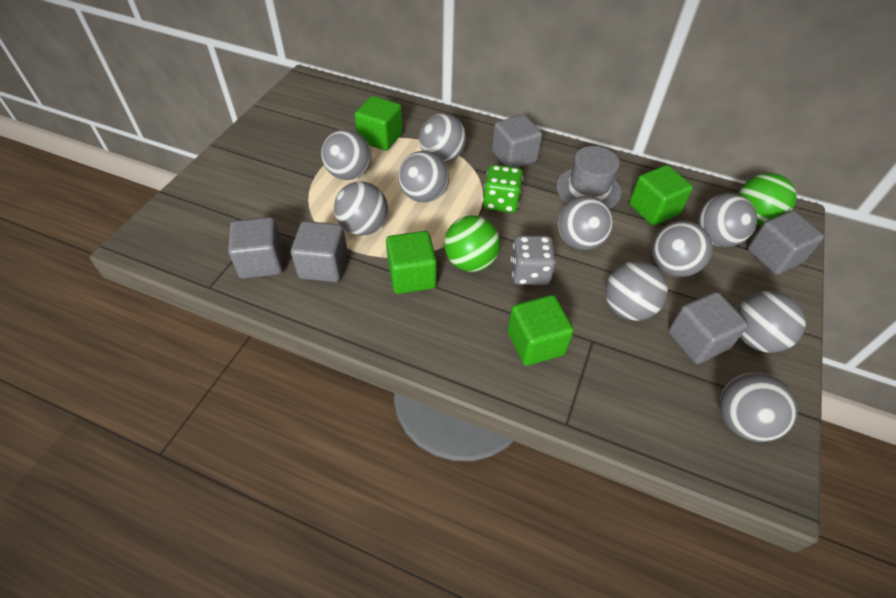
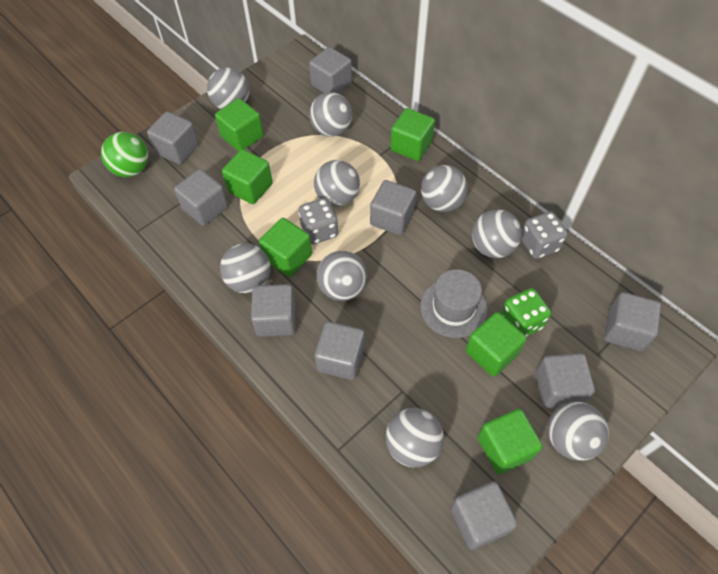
green ball: 2 -> 1
green cube: 4 -> 6
grey ball: 10 -> 9
grey cube: 5 -> 9
grey dice: 1 -> 2

